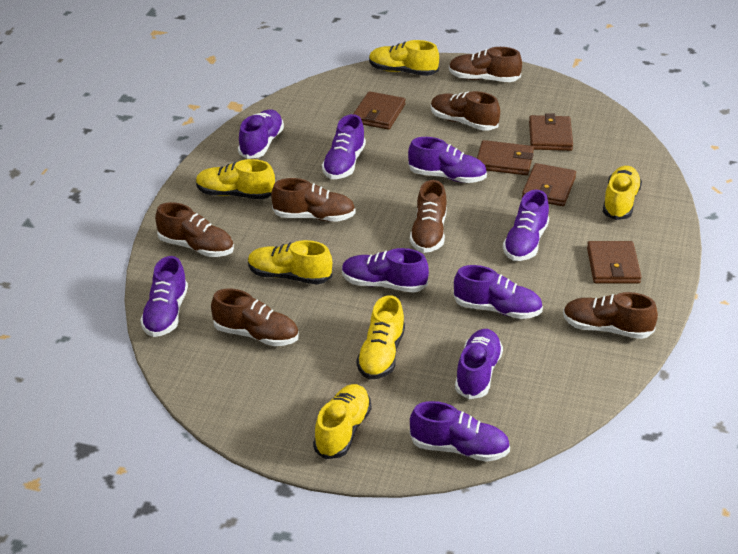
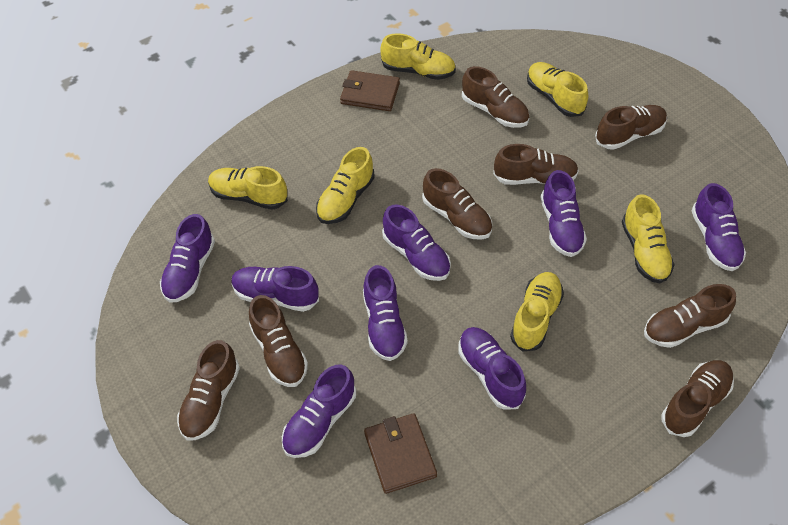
brown shoe: 7 -> 8
brown wallet: 5 -> 2
purple shoe: 9 -> 8

